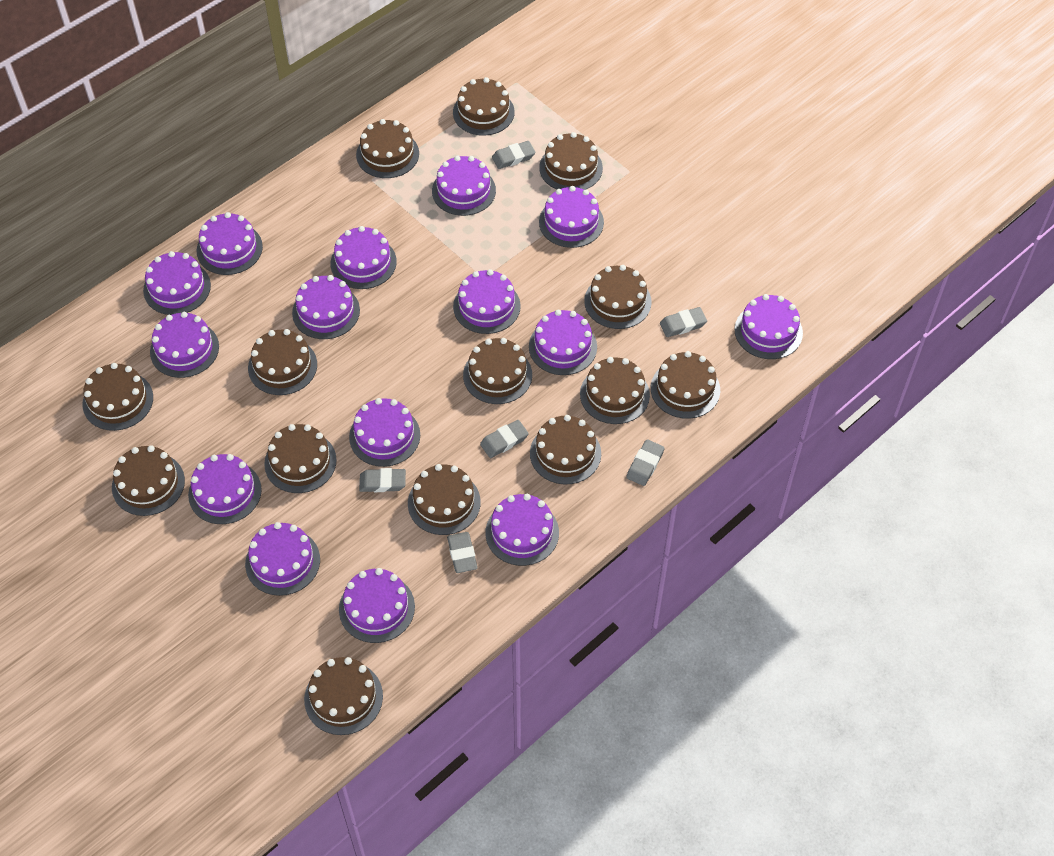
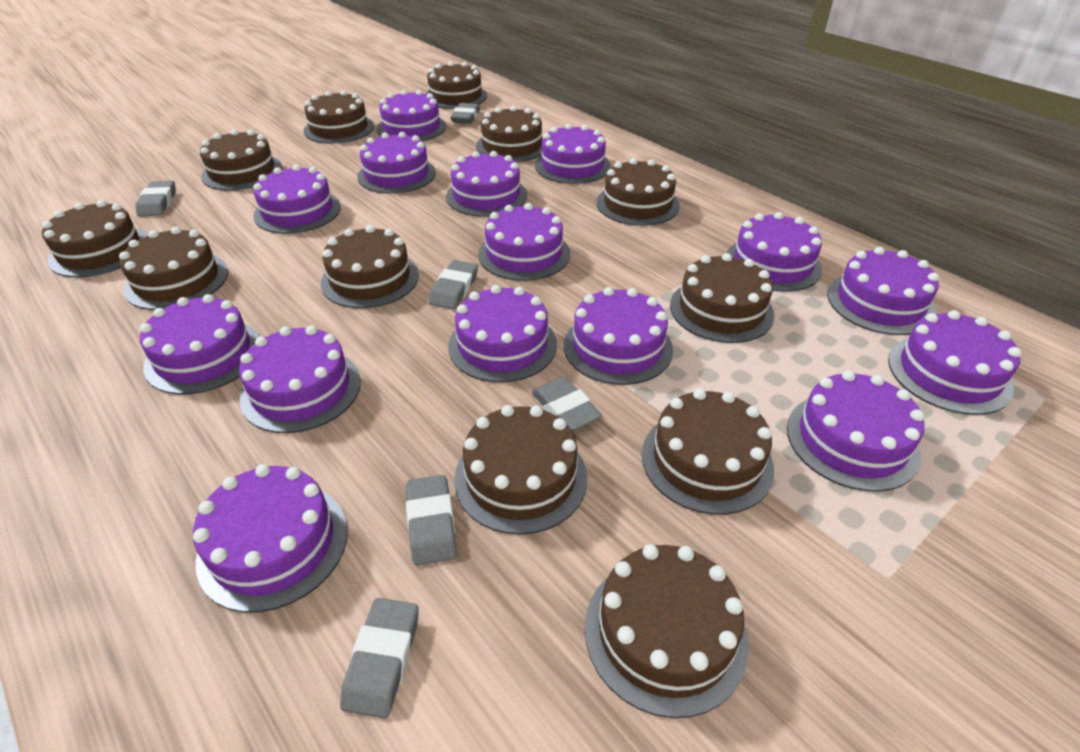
brown cake: 14 -> 12

